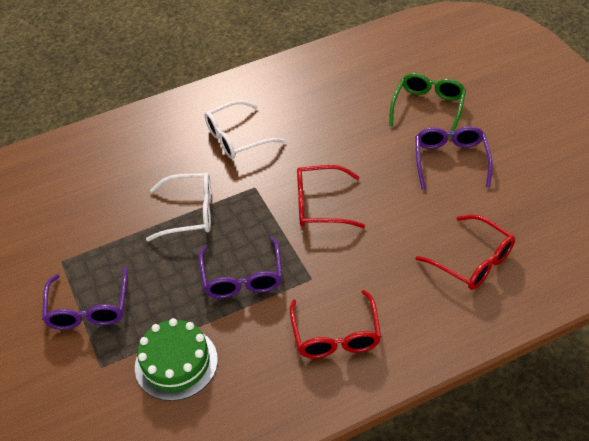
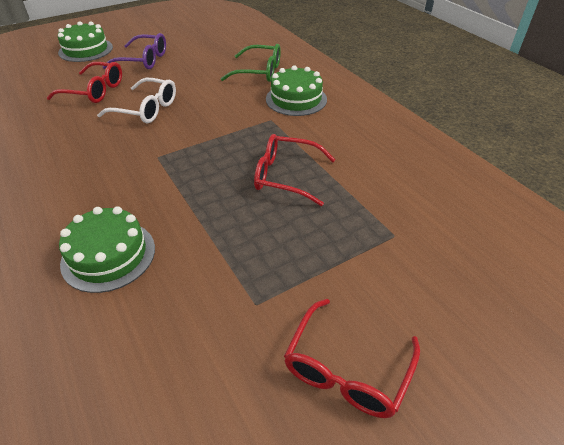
green cake: 1 -> 3
purple glasses: 3 -> 1
white glasses: 2 -> 1

